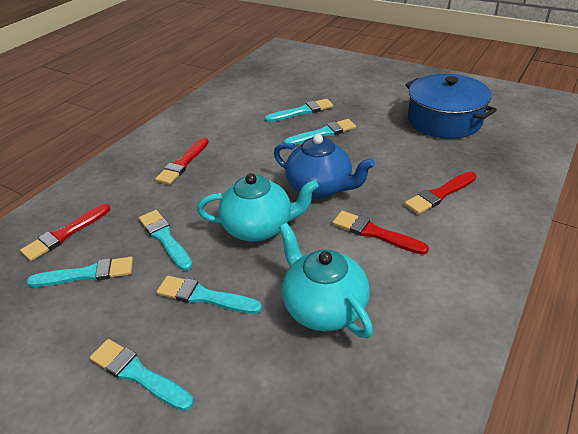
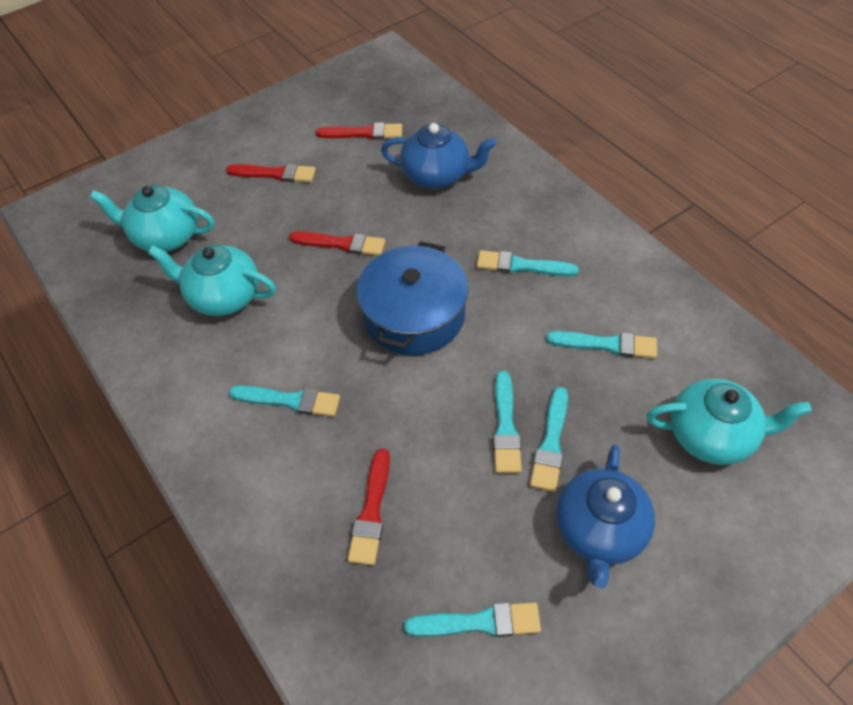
blue teapot: 1 -> 2
turquoise teapot: 2 -> 3

